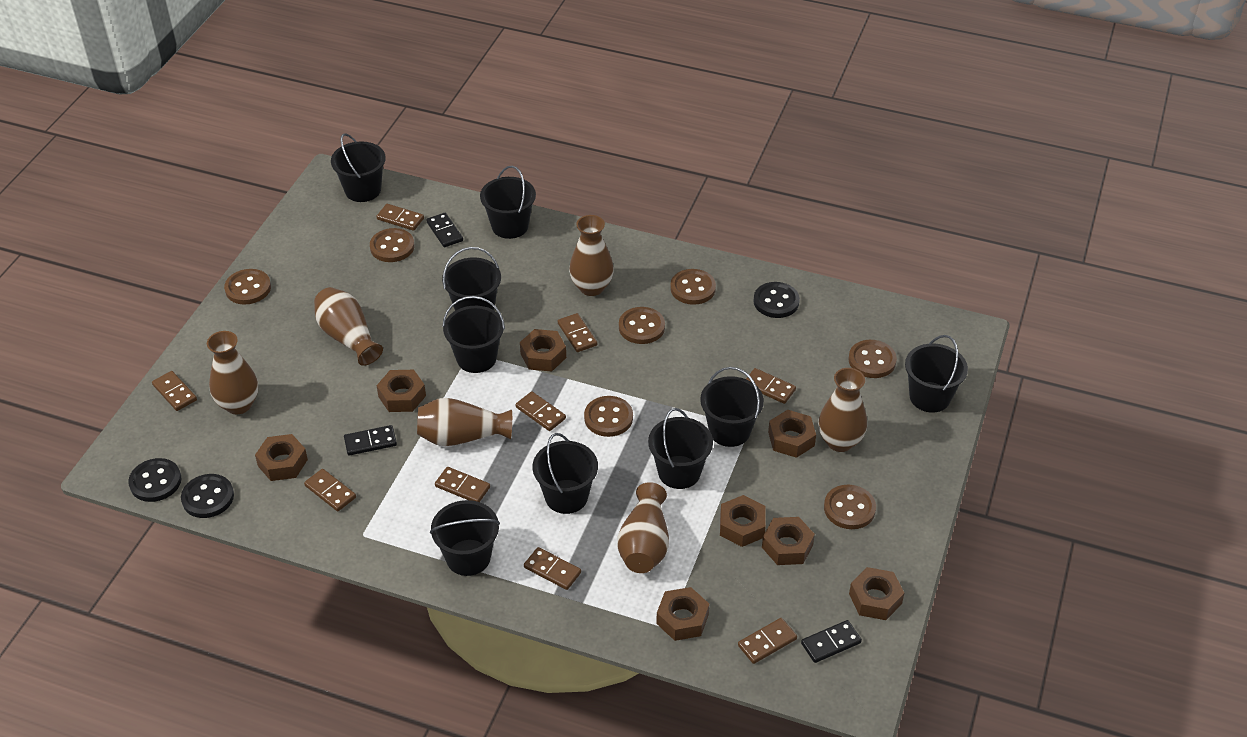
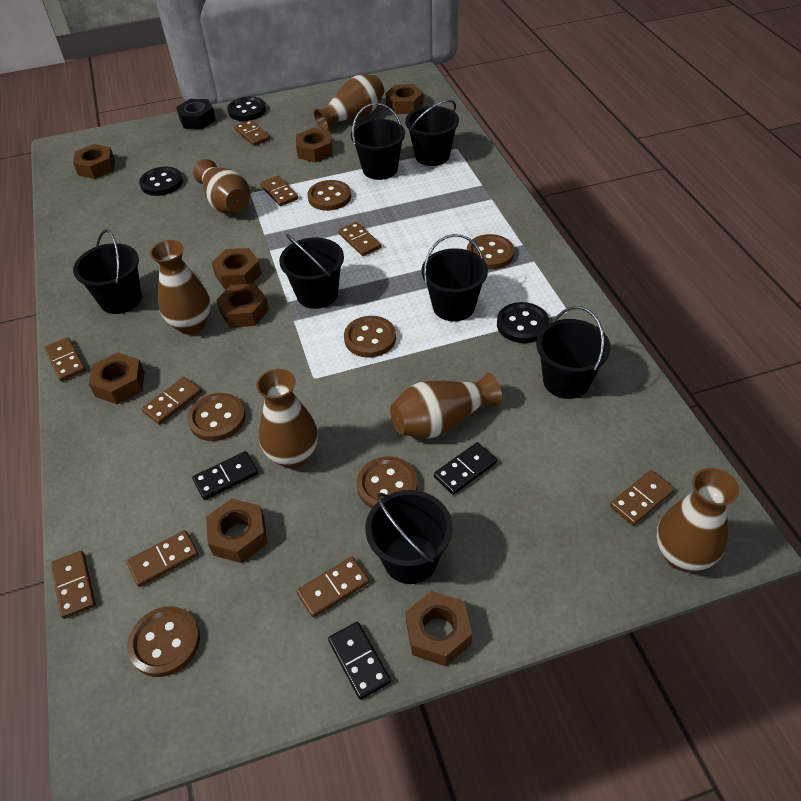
black bucket: 9 -> 7
black nut: 0 -> 1
brown button: 7 -> 6

